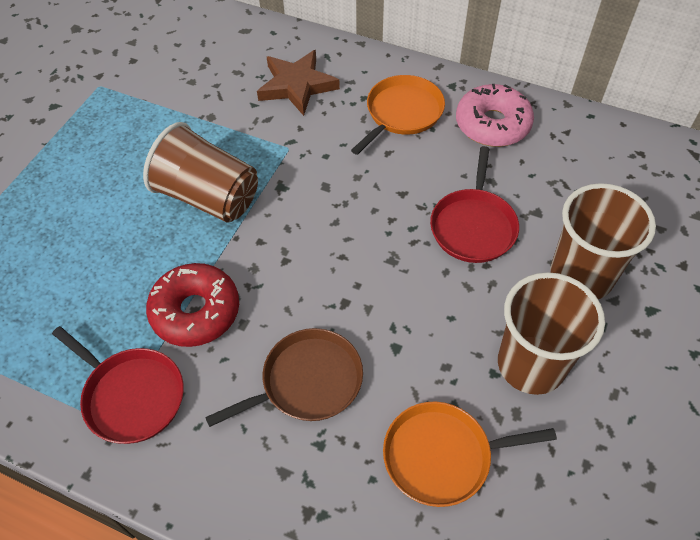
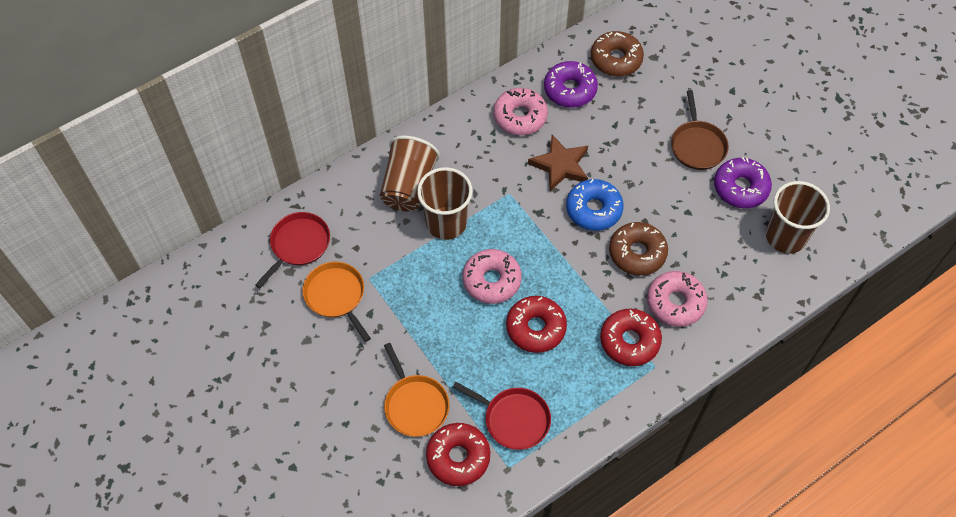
blue donut: 0 -> 1
brown donut: 0 -> 2
pink donut: 1 -> 3
purple donut: 0 -> 2
red donut: 1 -> 3

